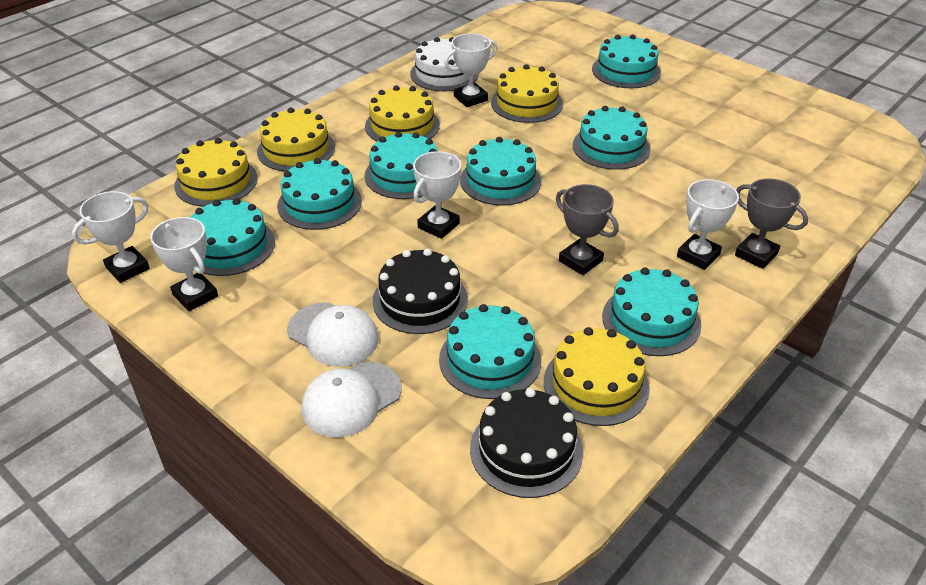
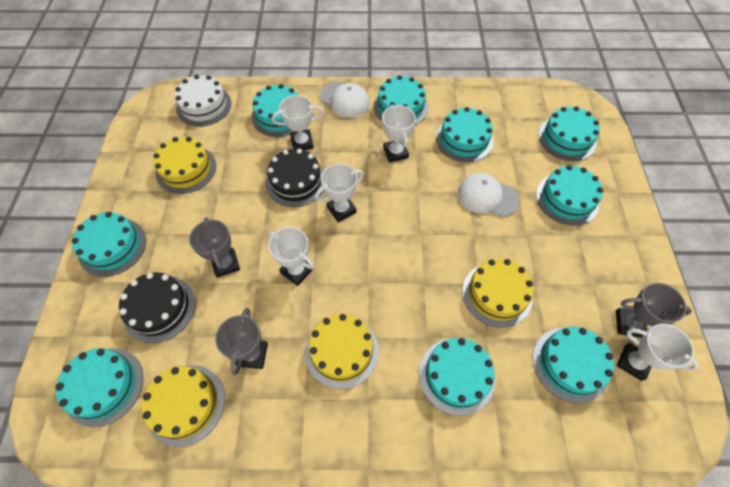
grey trophy: 2 -> 3
turquoise cake: 8 -> 9
yellow cake: 5 -> 4

